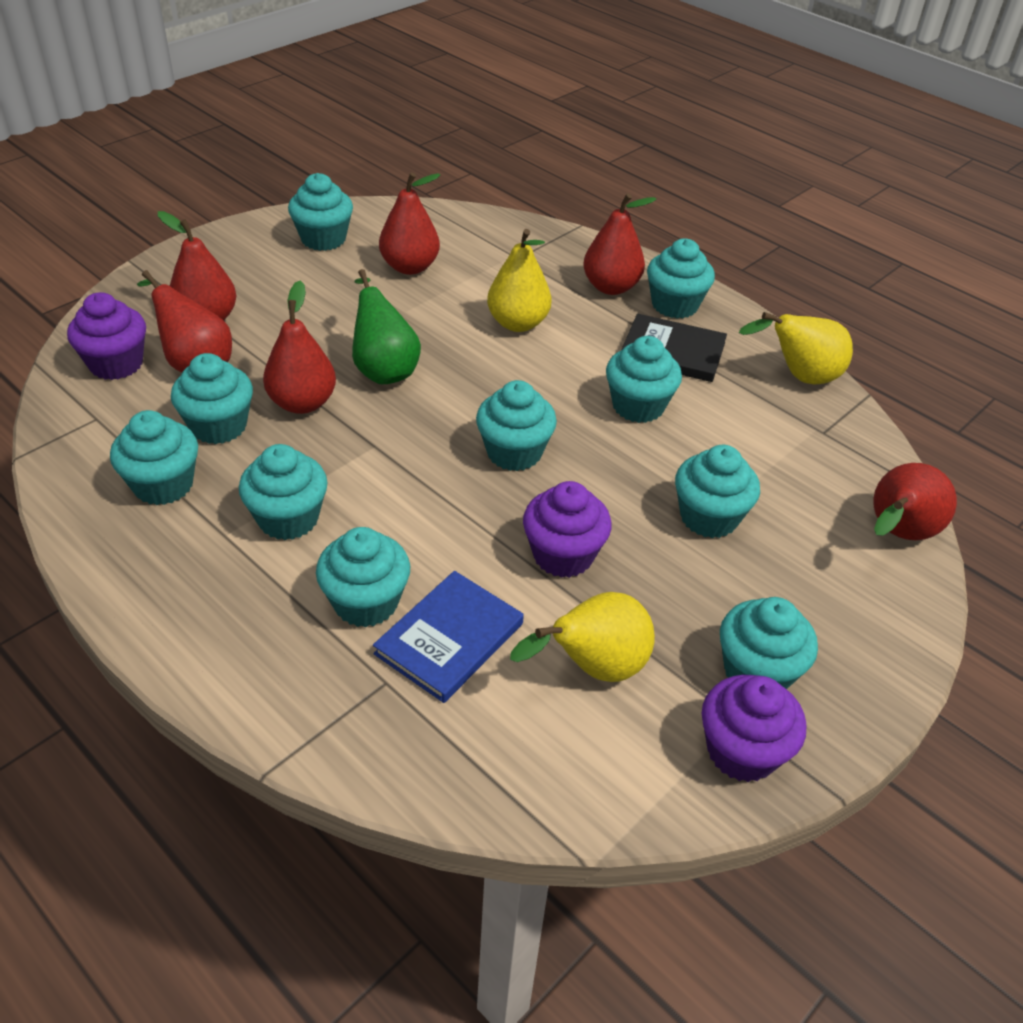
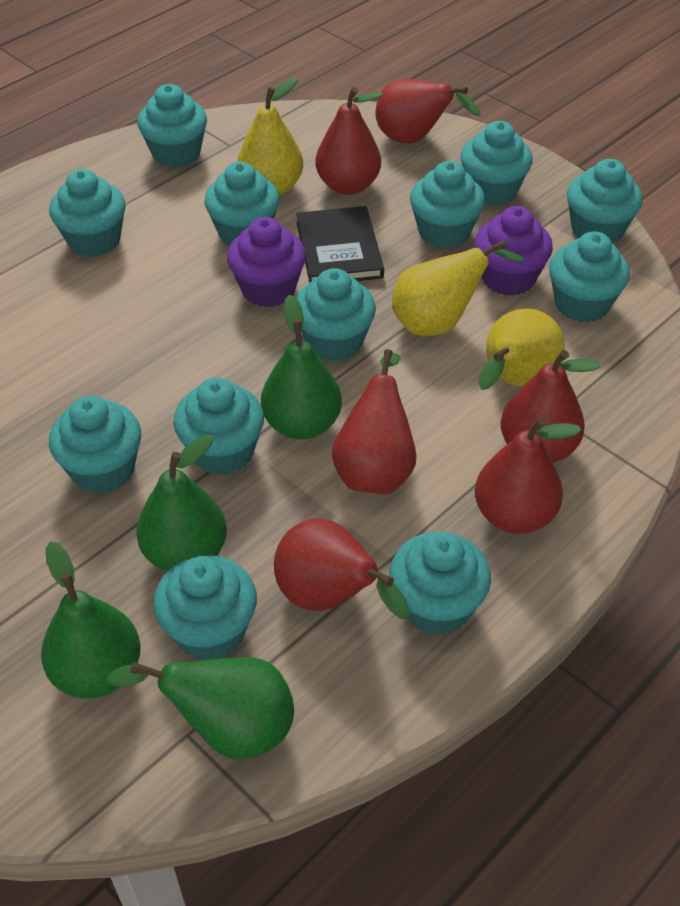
blue book: 1 -> 0
green pear: 1 -> 4
purple cupcake: 3 -> 2
turquoise cupcake: 10 -> 12

